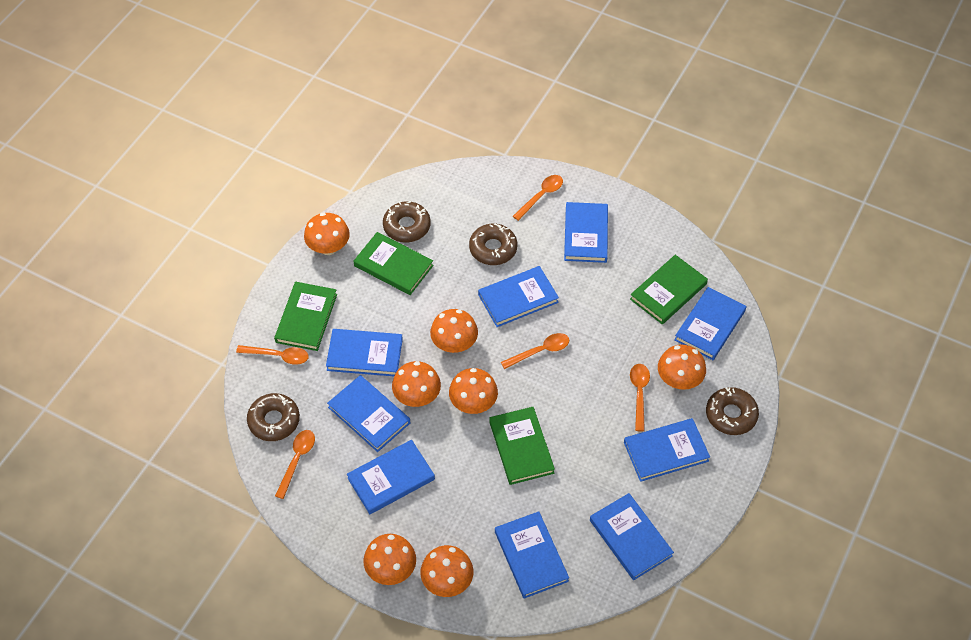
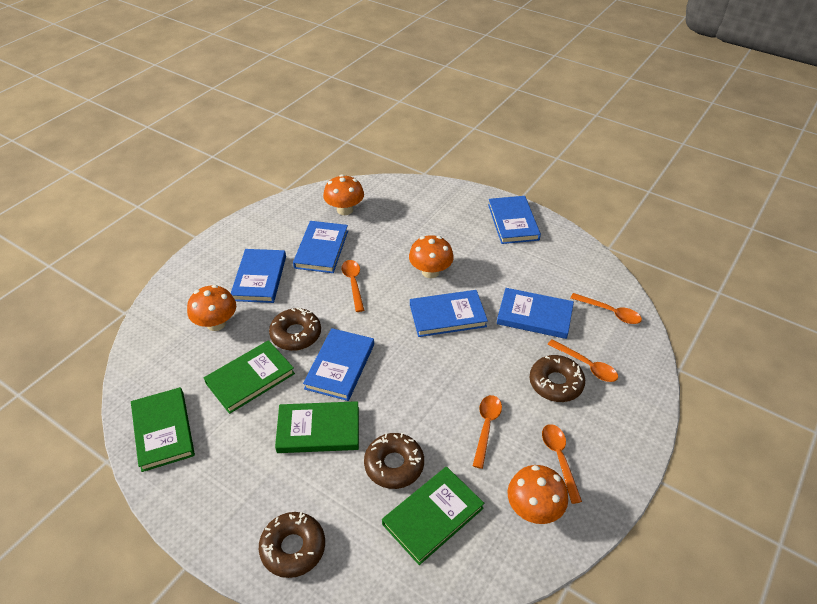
blue book: 9 -> 6
orange mushroom: 7 -> 4

